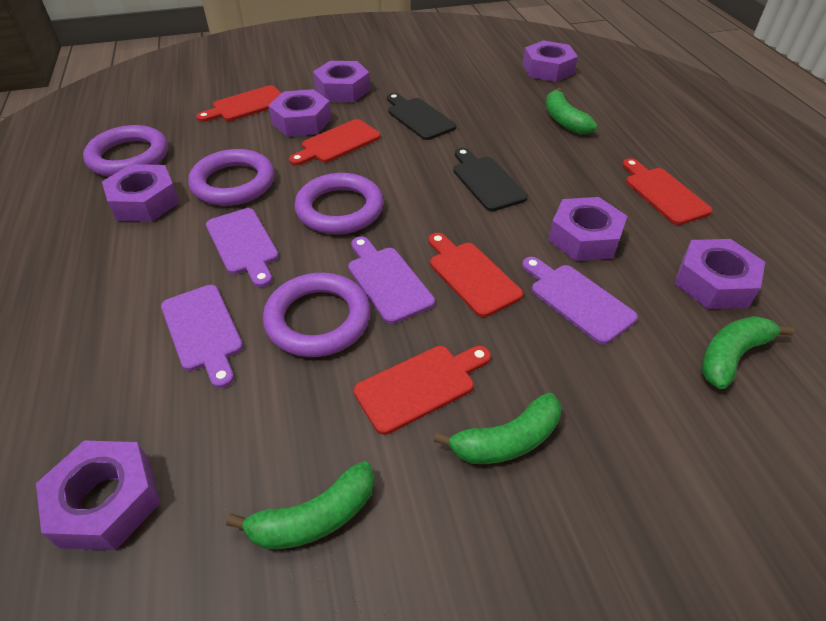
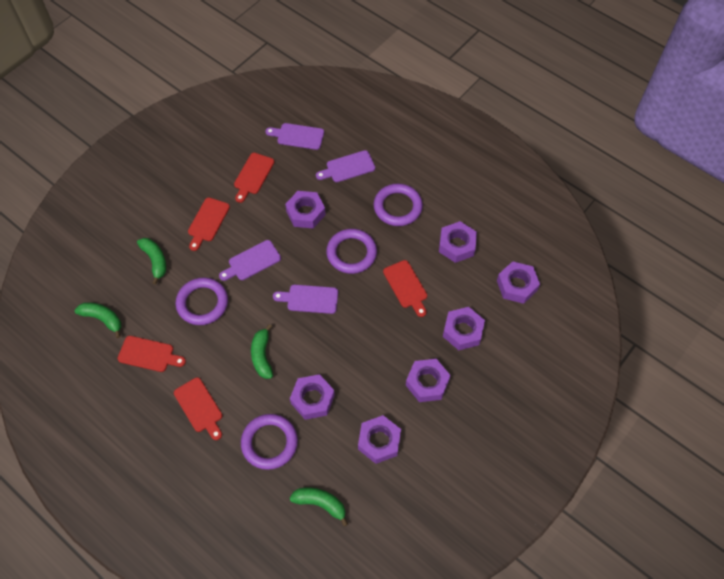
black cutting board: 2 -> 0

